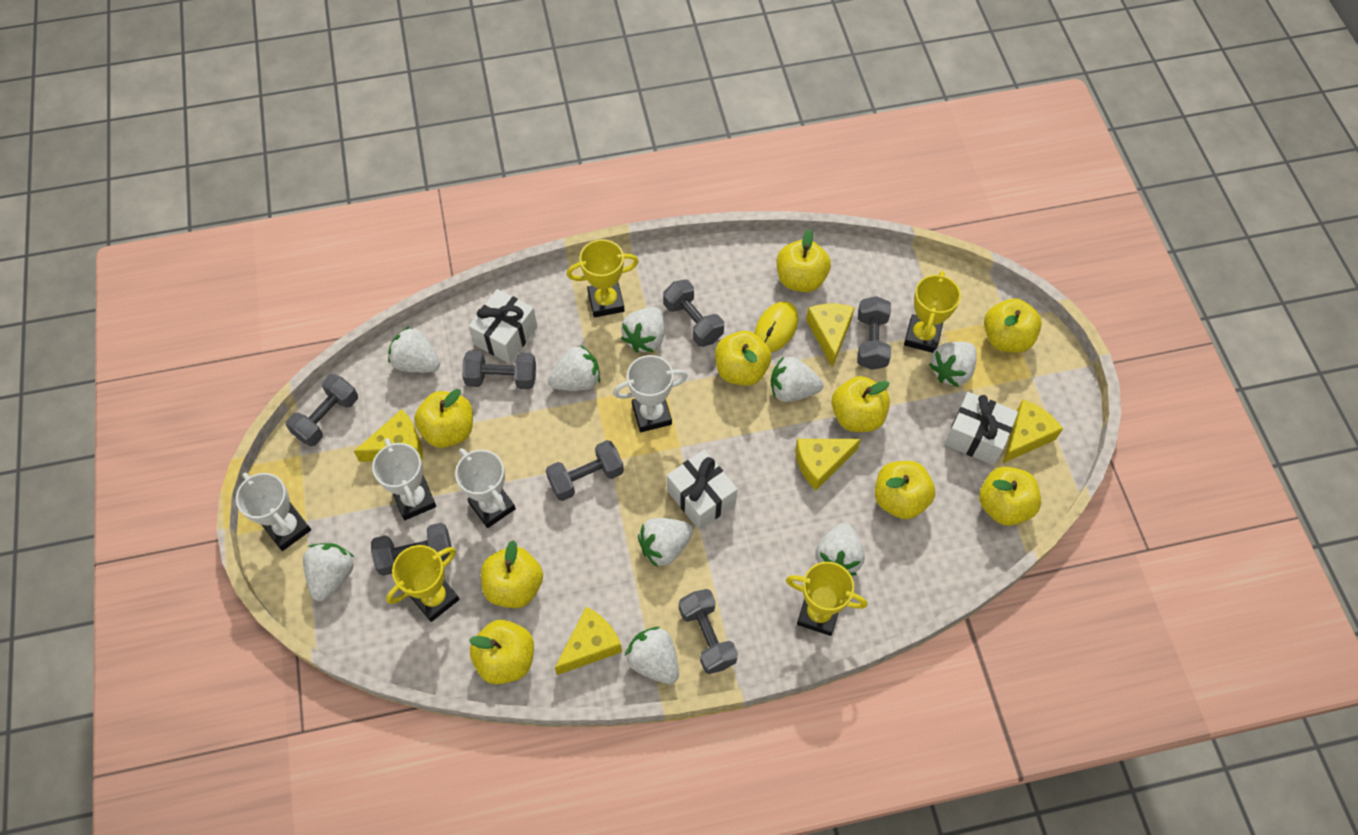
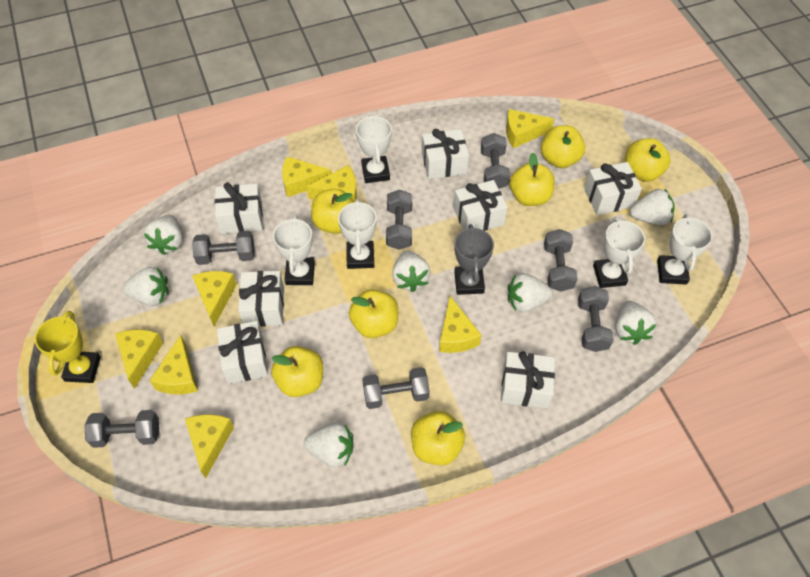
grey trophy: 0 -> 1
white gift: 3 -> 7
white strawberry: 9 -> 7
white trophy: 4 -> 5
yellow apple: 9 -> 7
yellow cheese: 5 -> 8
yellow mouse: 1 -> 0
yellow trophy: 4 -> 1

